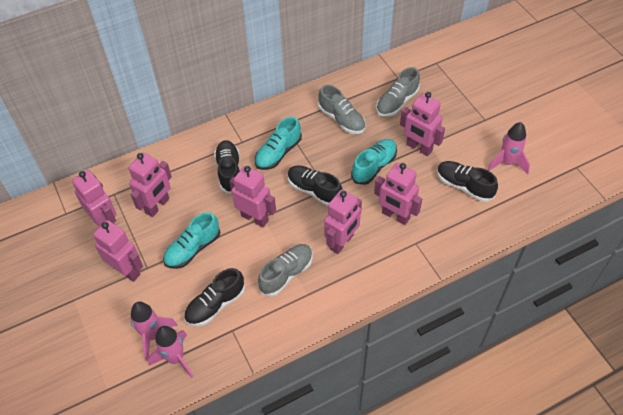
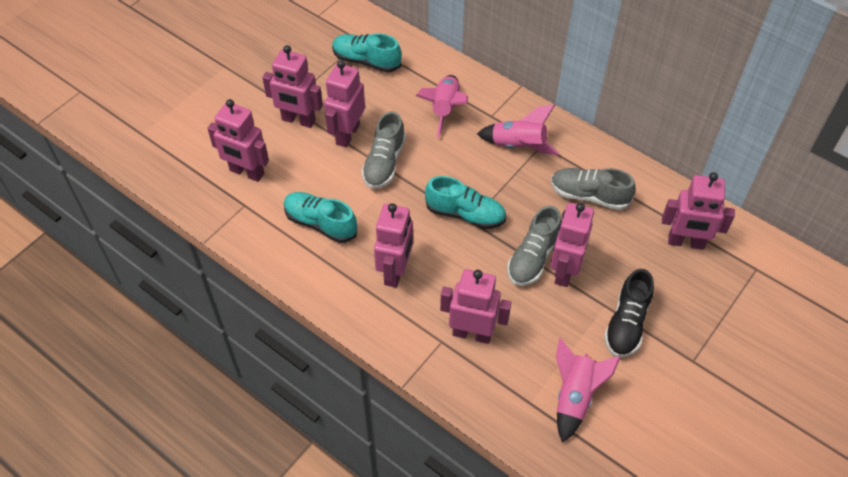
black shoe: 4 -> 1

